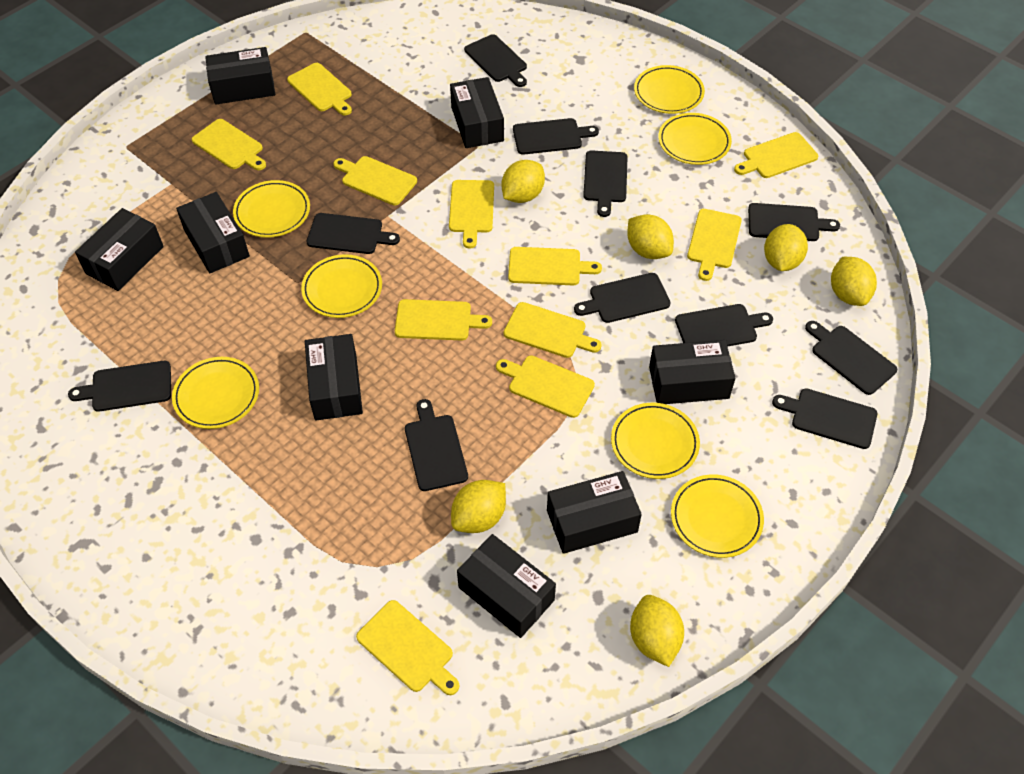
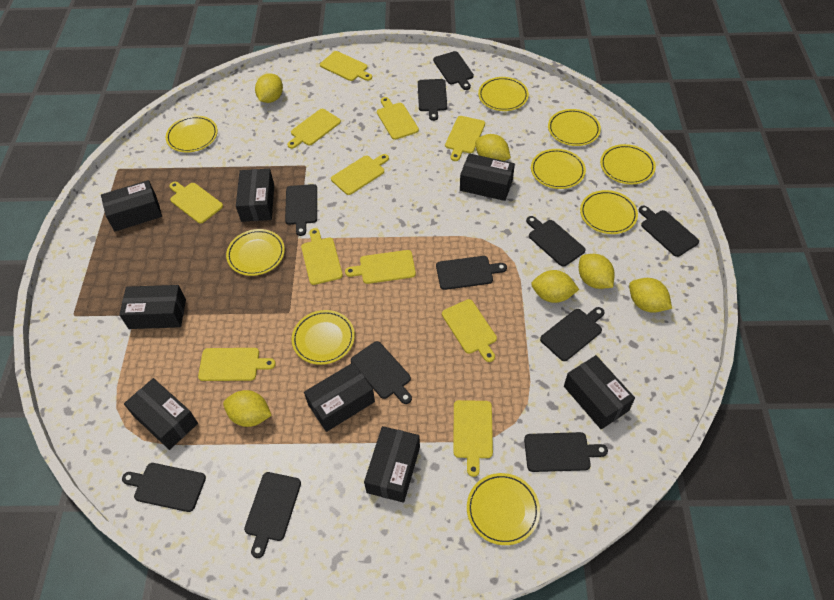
yellow plate: 7 -> 9

